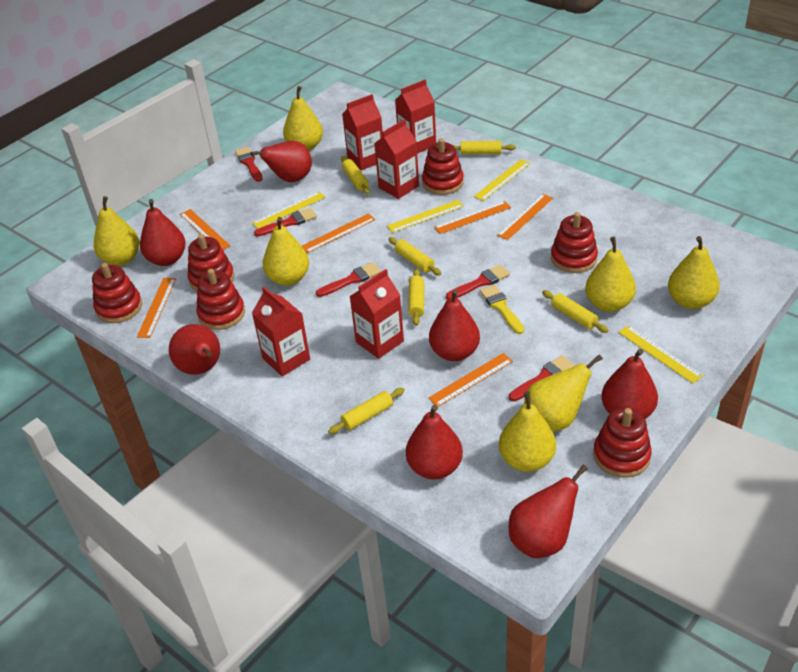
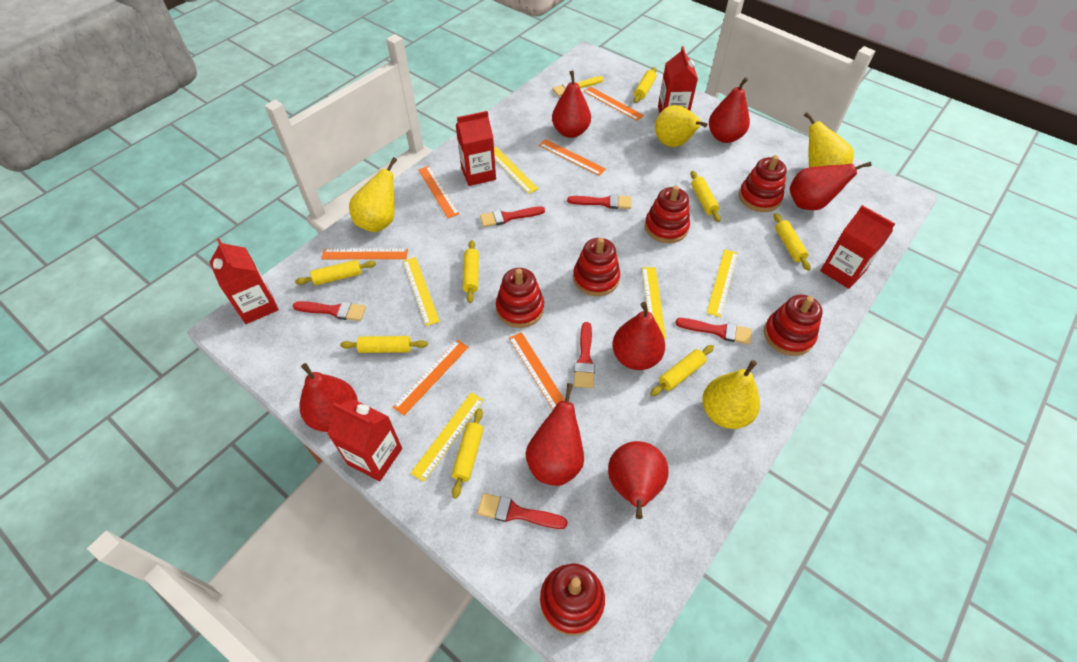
red brush: 5 -> 6
yellow pear: 7 -> 4
yellow rolling pin: 6 -> 8
yellow ruler: 4 -> 5

